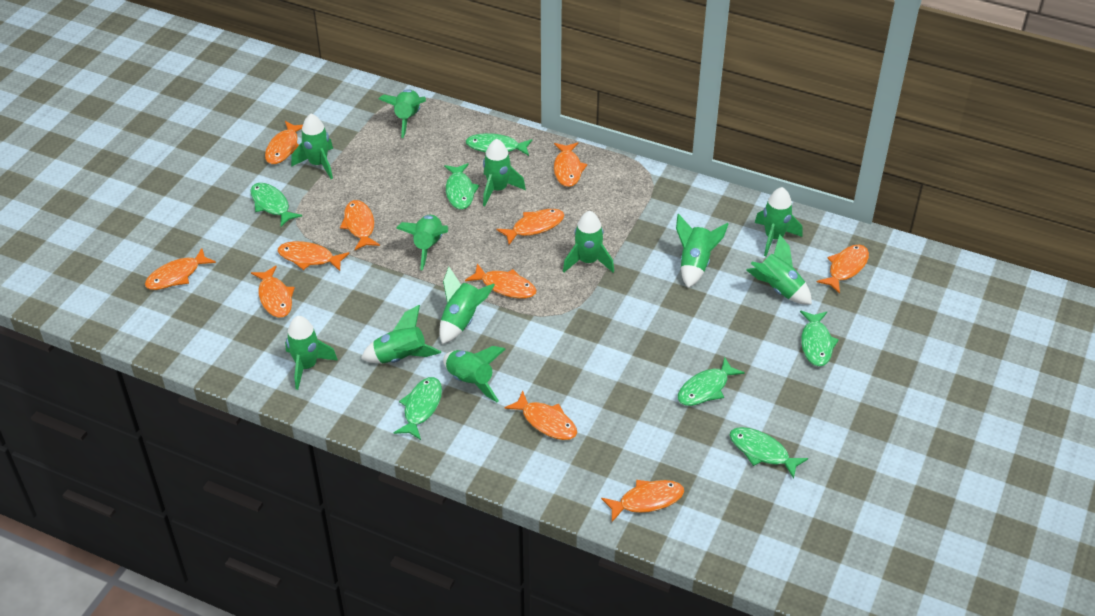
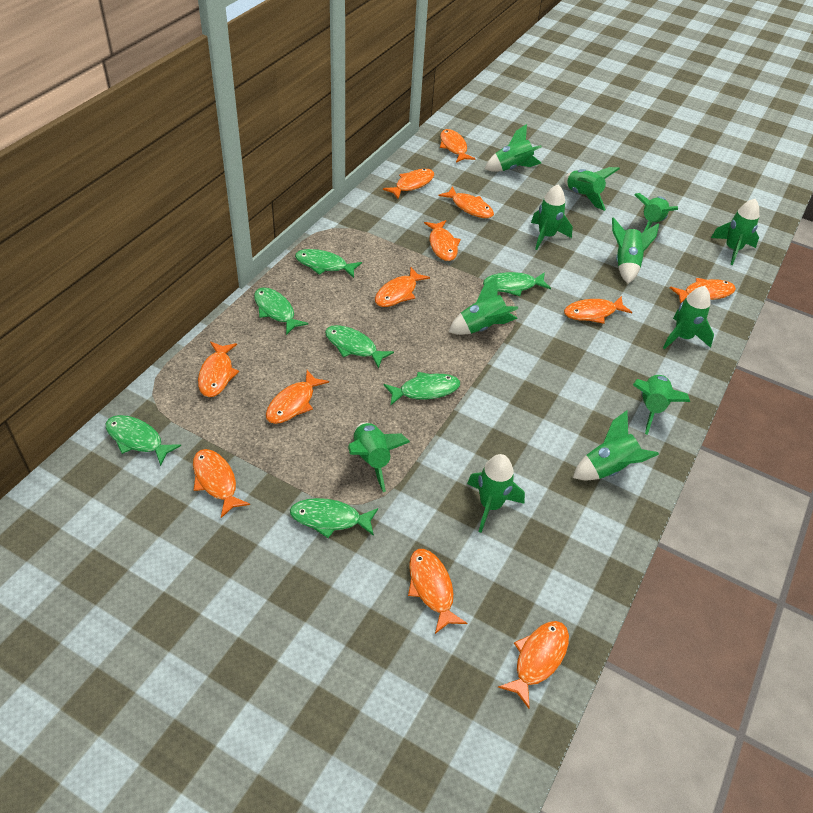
orange fish: 11 -> 12

